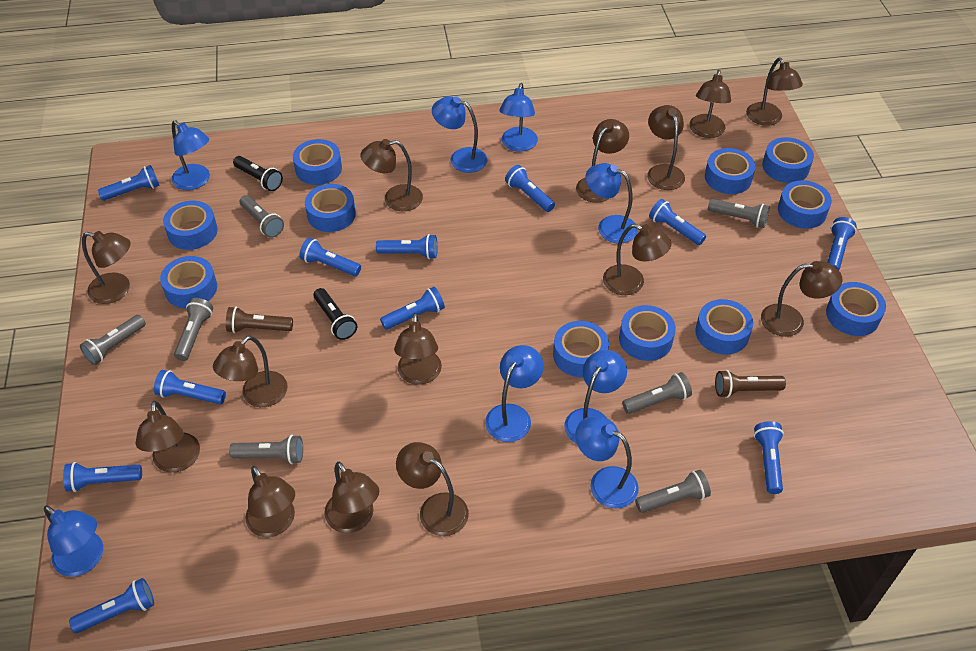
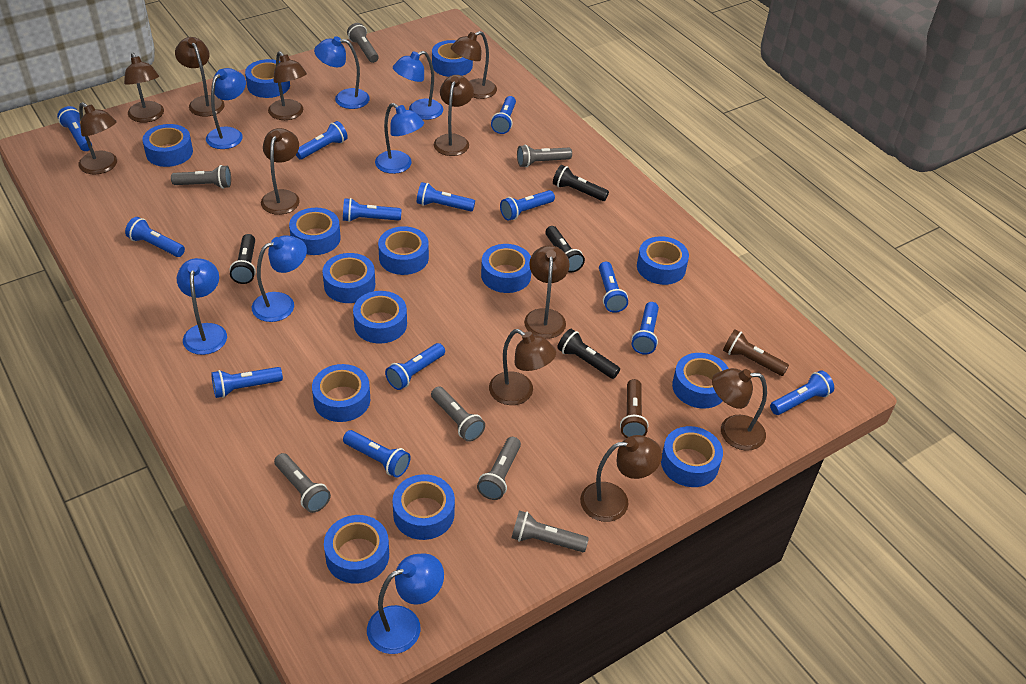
black flashlight: 2 -> 4
blue flashlight: 11 -> 13
blue lamp: 8 -> 7
blue tape: 11 -> 14
brown lamp: 14 -> 11

